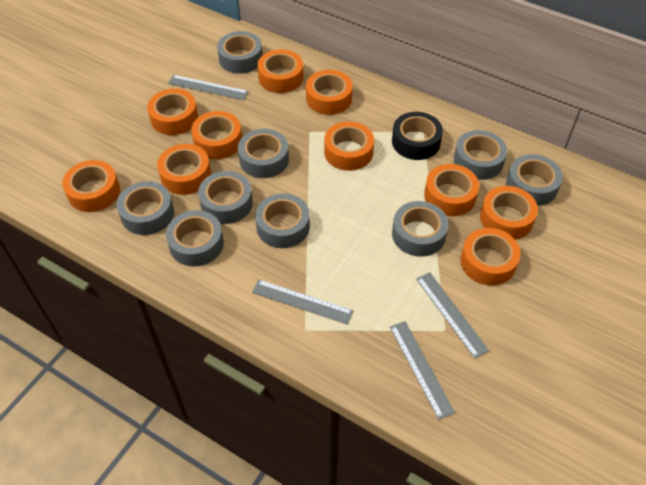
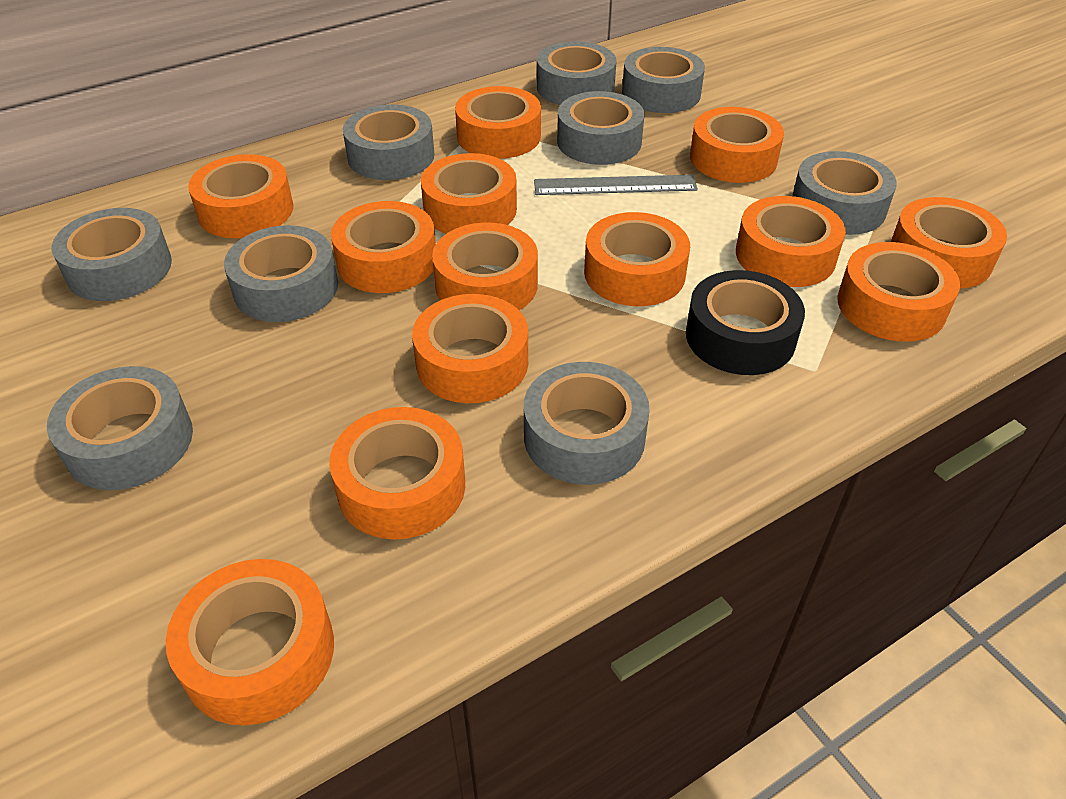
grey ruler: 4 -> 1
orange tape: 10 -> 13

